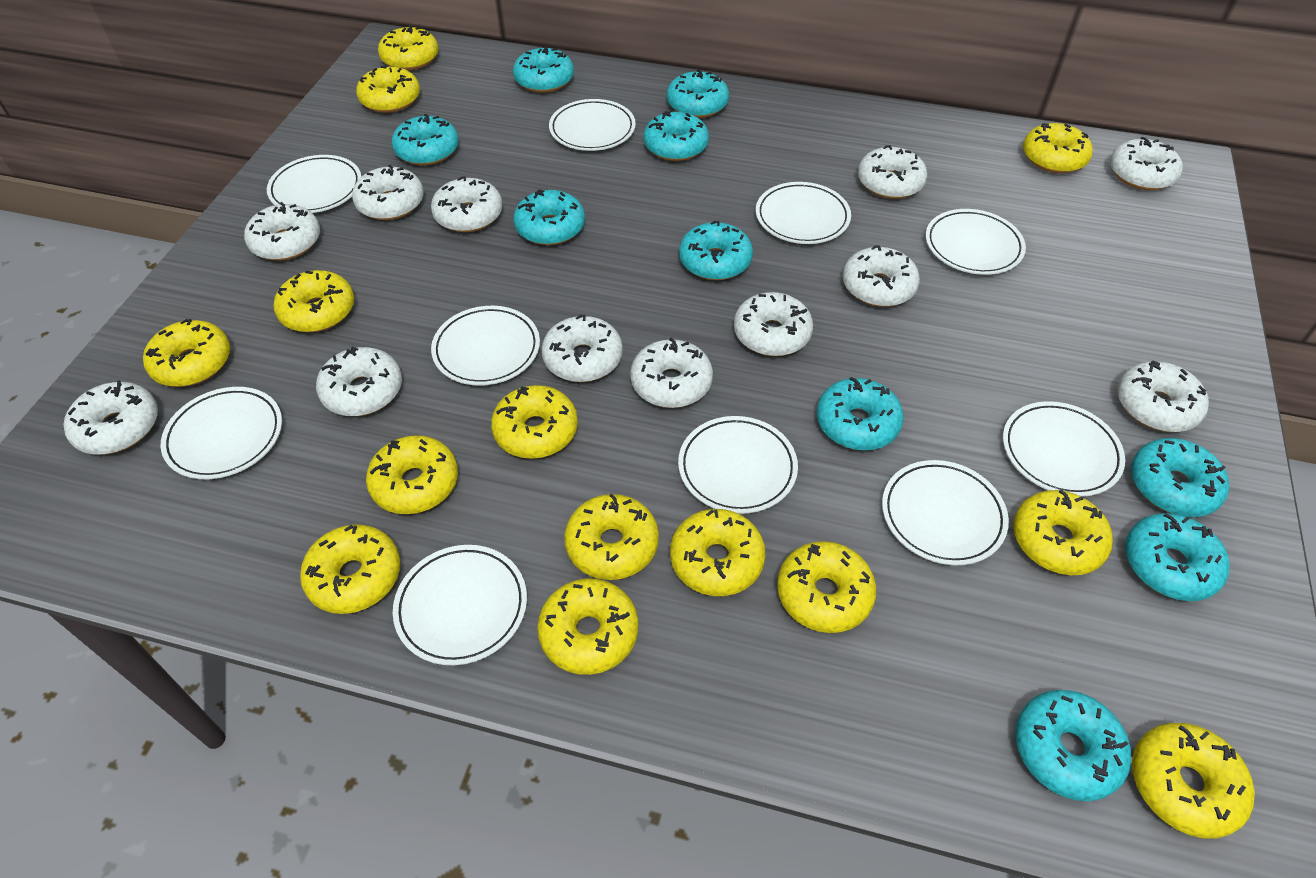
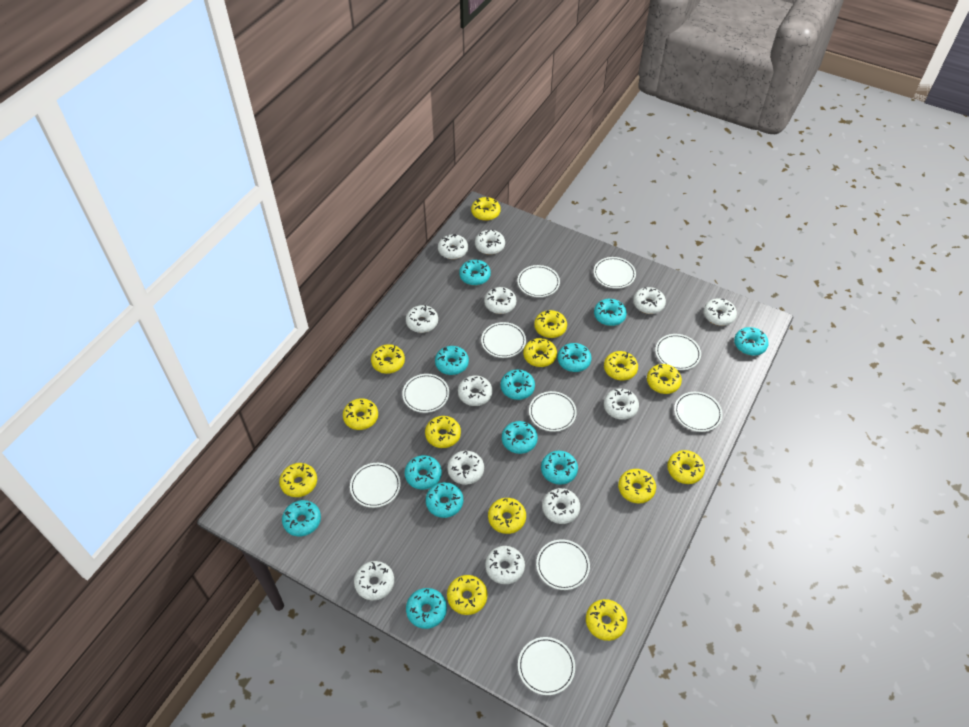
turquoise donut: 10 -> 12

